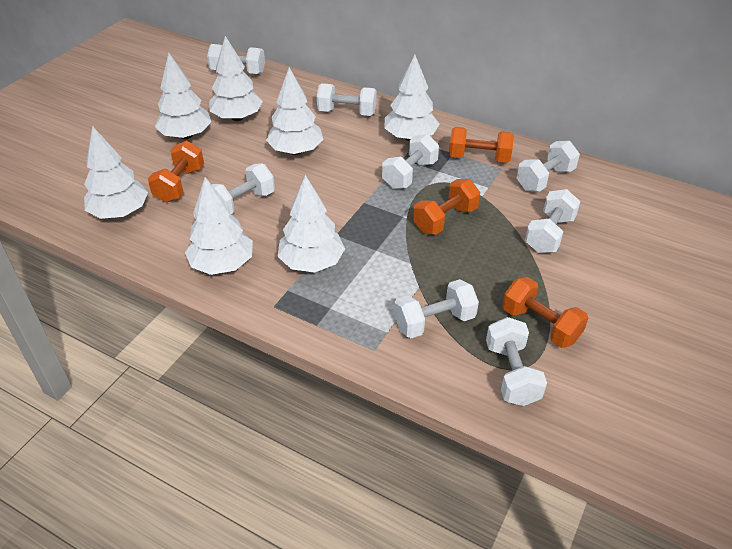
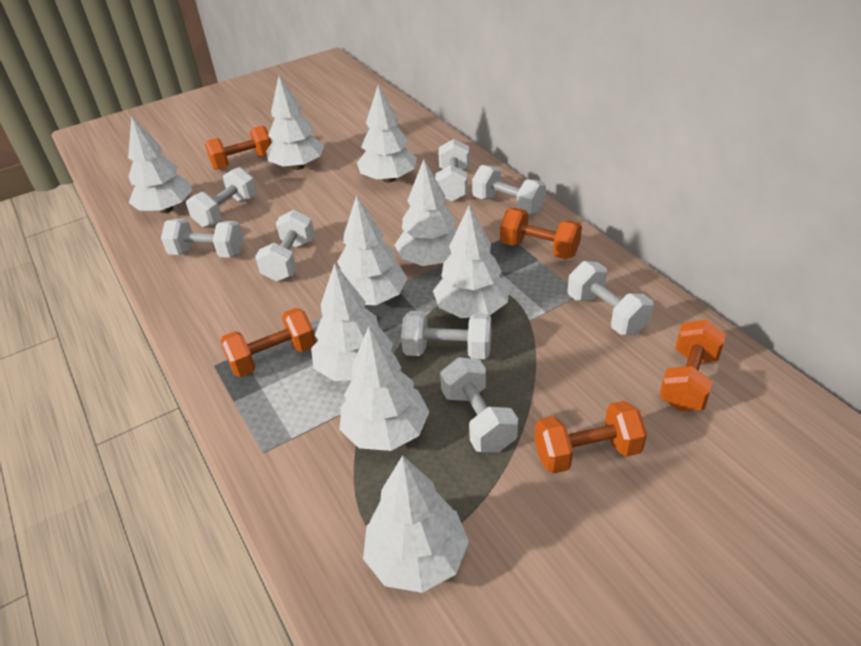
orange dumbbell: 4 -> 5
white tree: 7 -> 9

